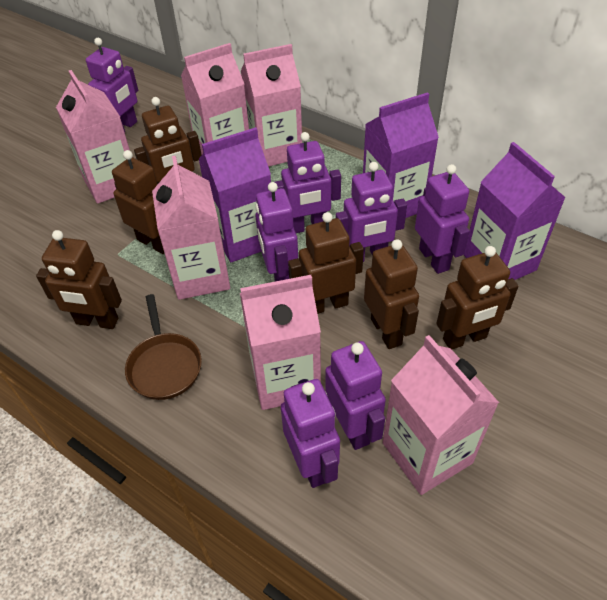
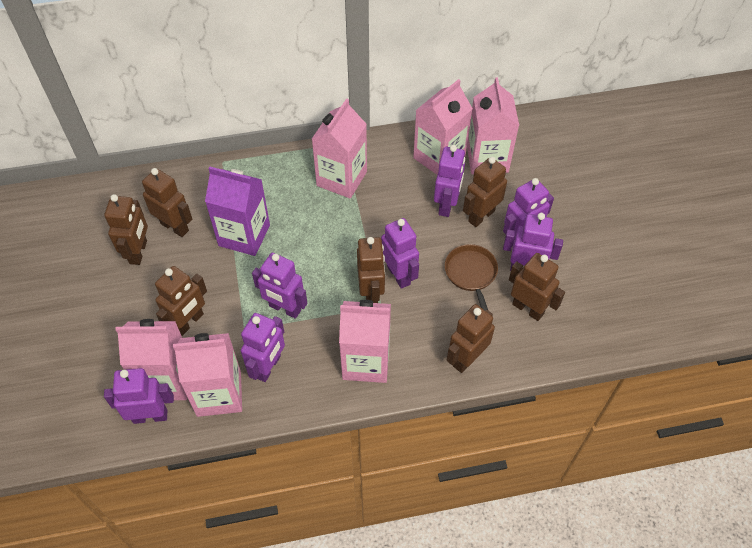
brown robot: 6 -> 7
purple carton: 3 -> 1

